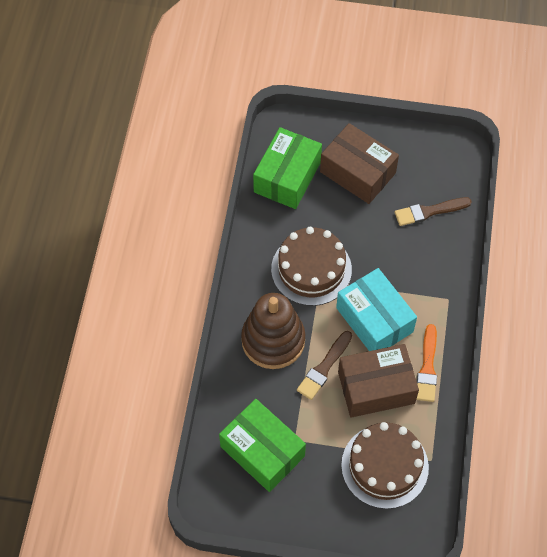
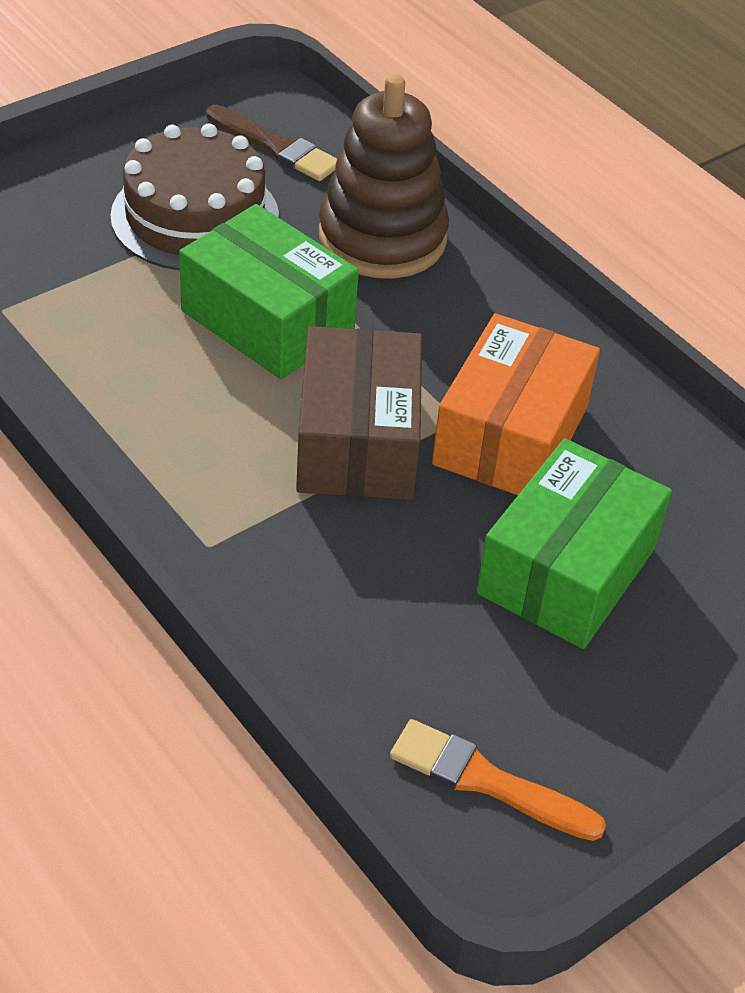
brown box: 2 -> 1
brown brush: 2 -> 1
brown cake: 2 -> 1
orange box: 0 -> 1
turquoise box: 1 -> 0

